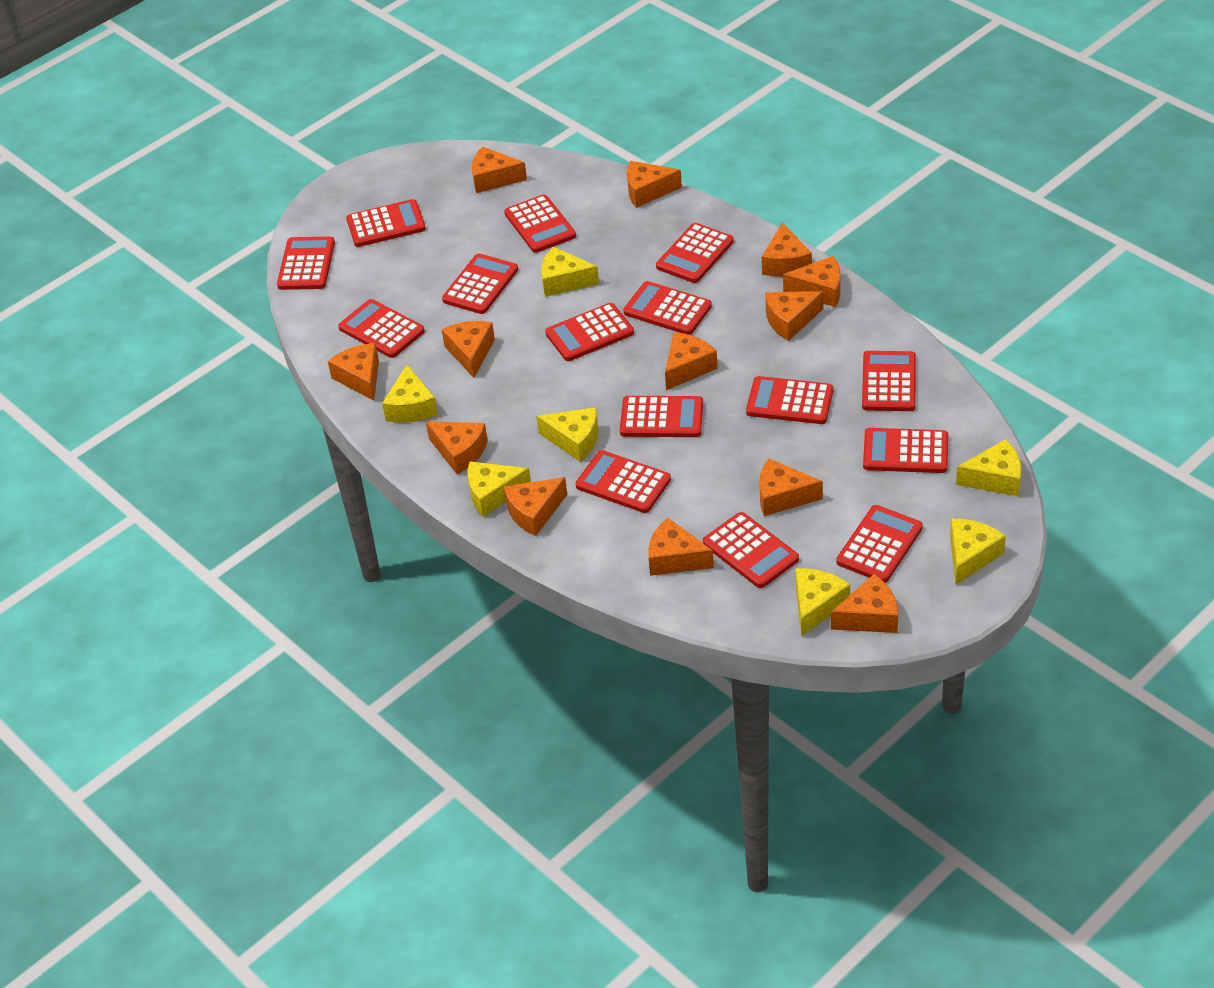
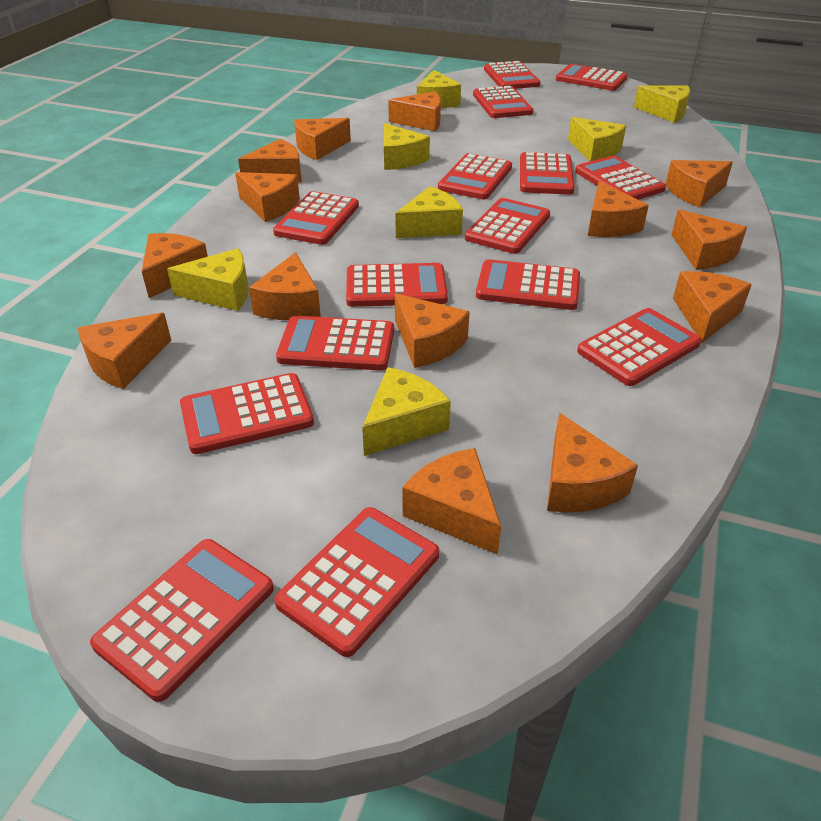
orange cheese: 13 -> 14

